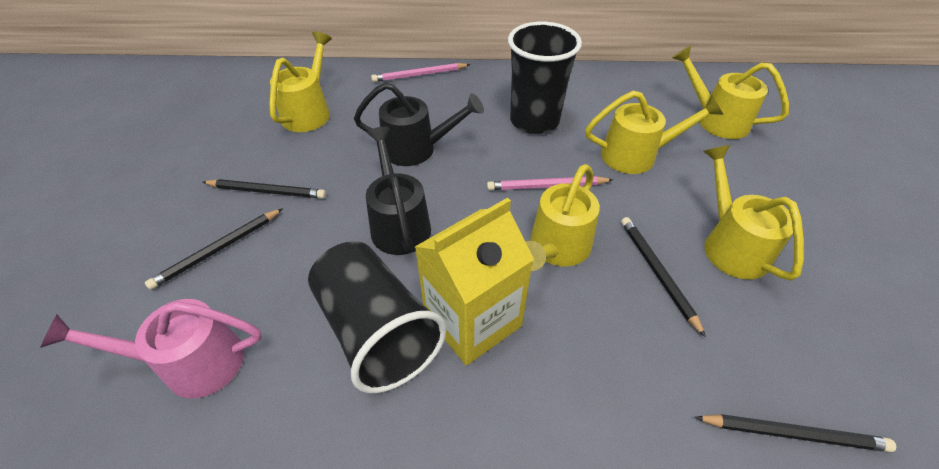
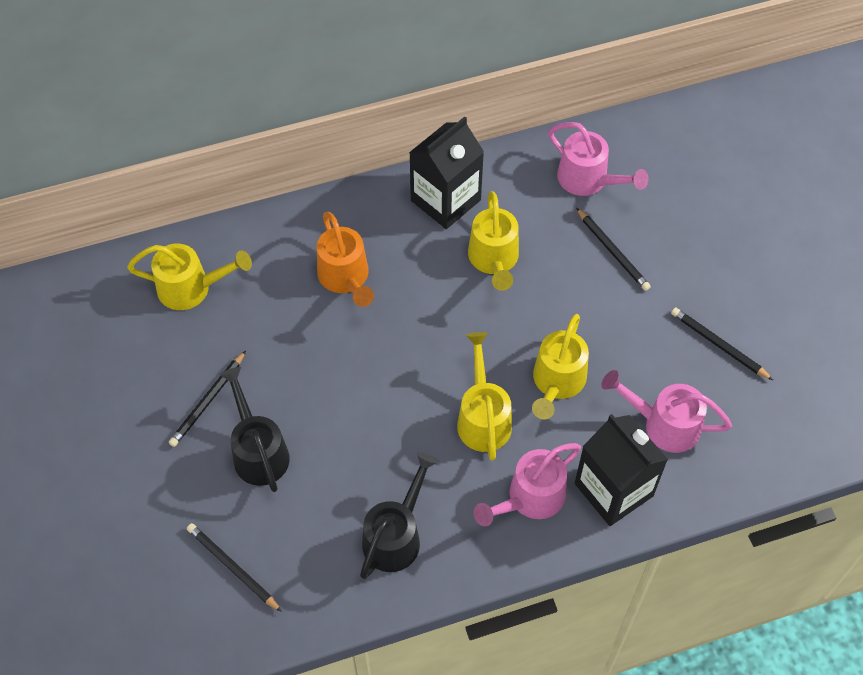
black carton: 0 -> 2
black cup: 2 -> 0
orange watering can: 0 -> 1
pink pencil: 2 -> 0
pink watering can: 1 -> 3
yellow carton: 1 -> 0
yellow watering can: 5 -> 4

